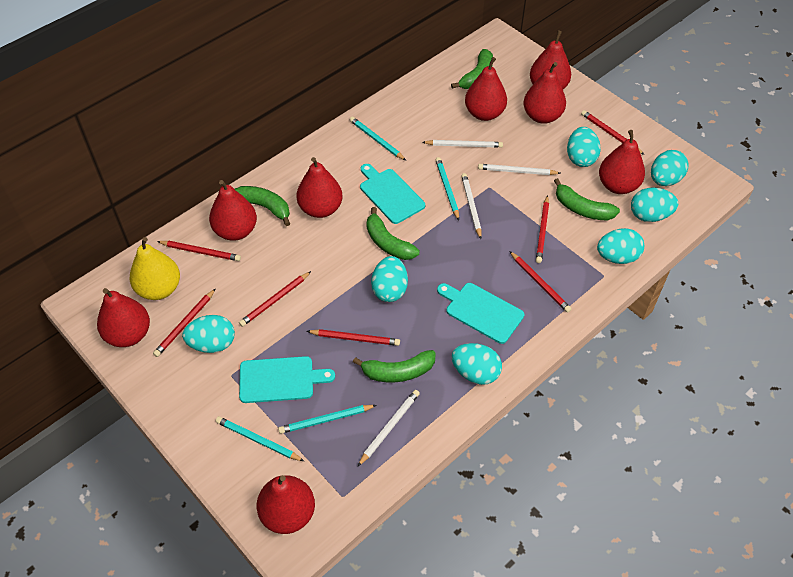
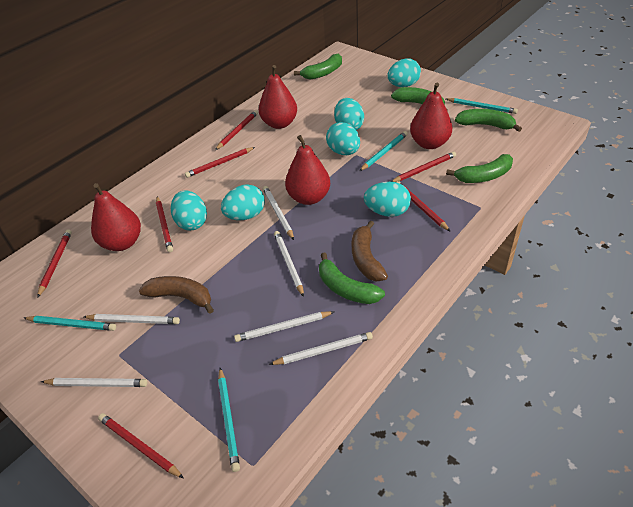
brown banana: 0 -> 2
red pear: 8 -> 4
turquoise cutting board: 3 -> 0
turquoise egg: 7 -> 6
white pencil: 4 -> 6
yellow pear: 1 -> 0

